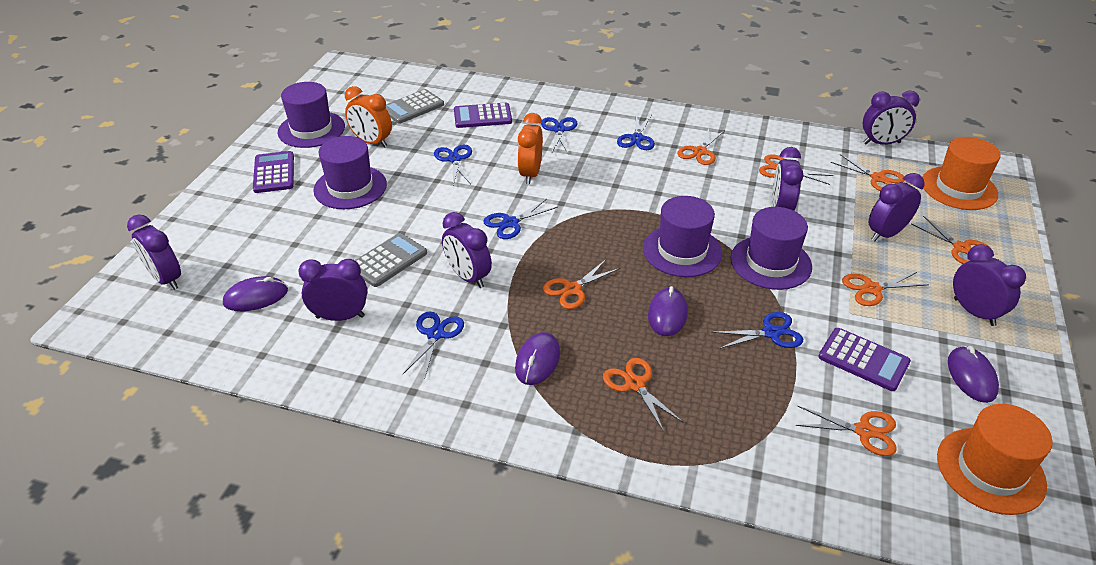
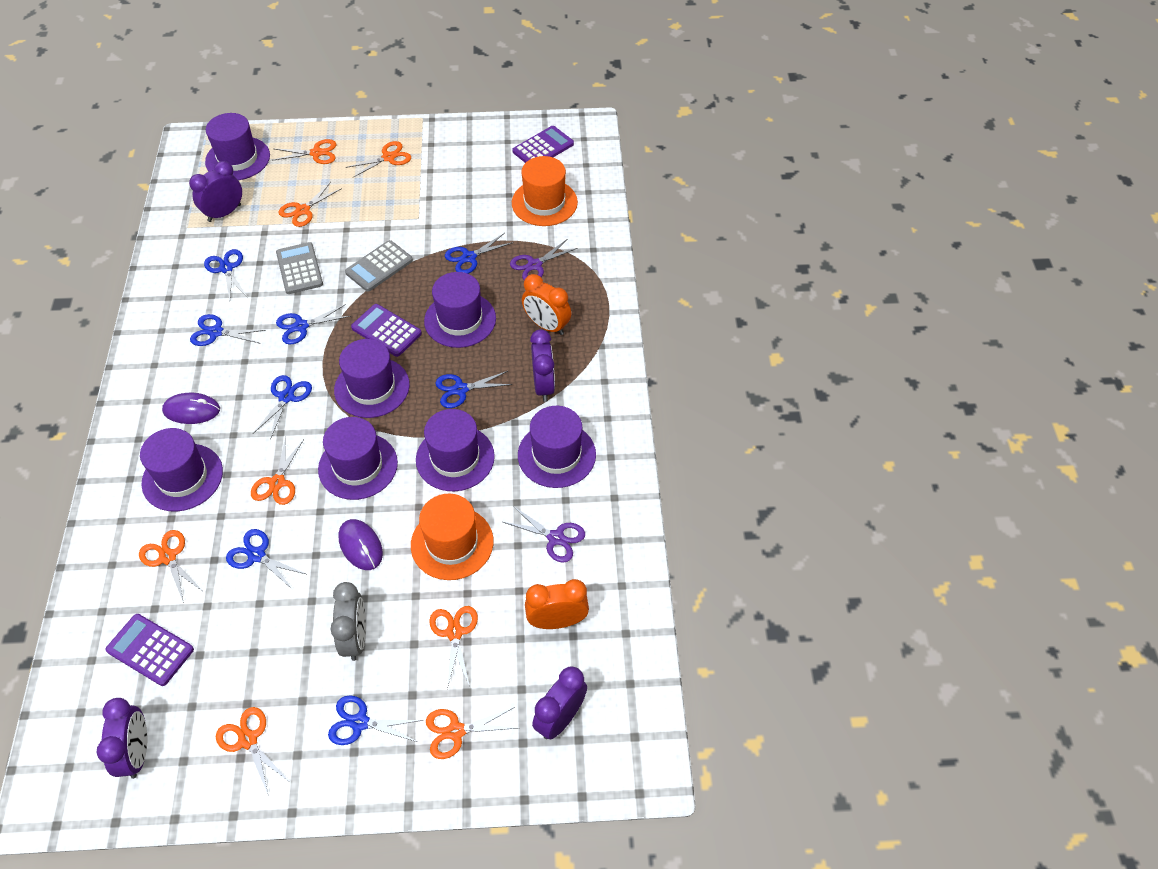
blue scissors: 6 -> 8
grey clock: 0 -> 1
purple clock: 7 -> 4
purple hat: 4 -> 7
purple mouse: 4 -> 2
purple scissors: 0 -> 2

